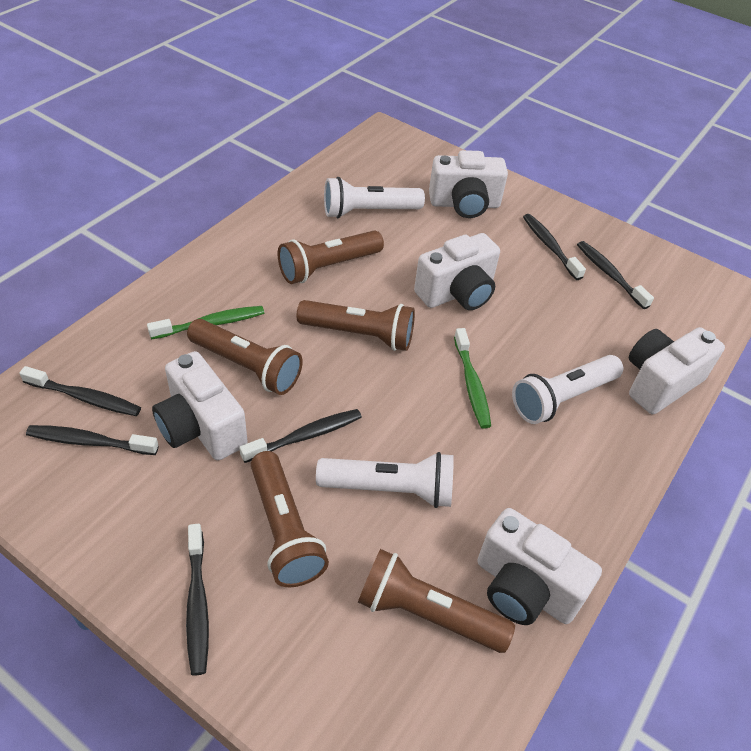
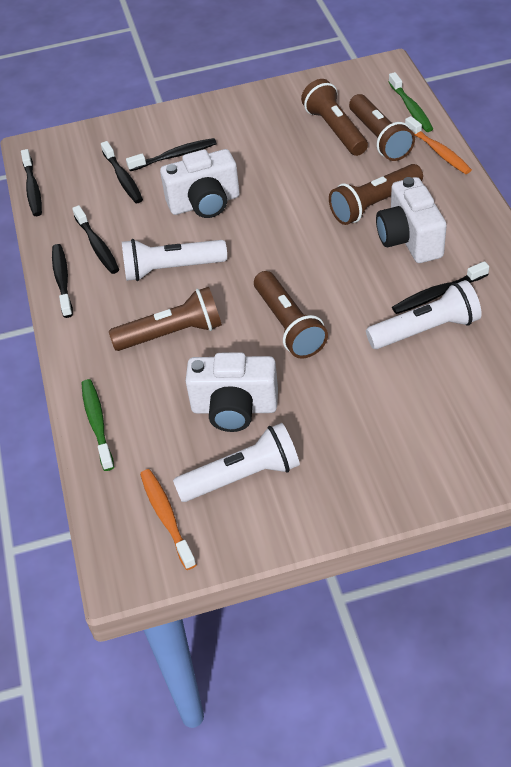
orange toothbrush: 0 -> 2
white camera: 5 -> 3

